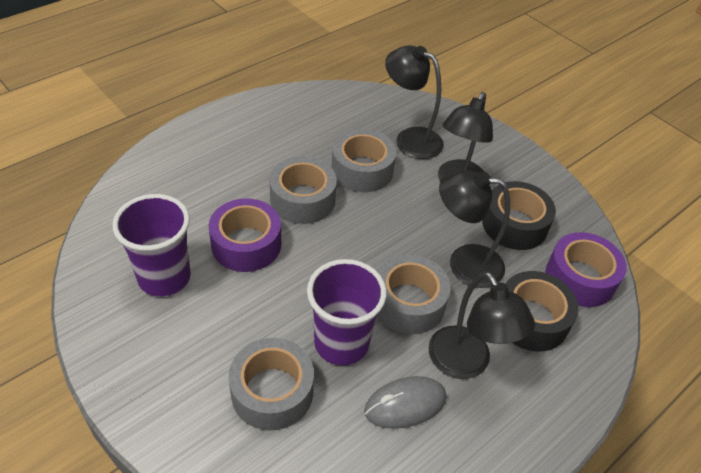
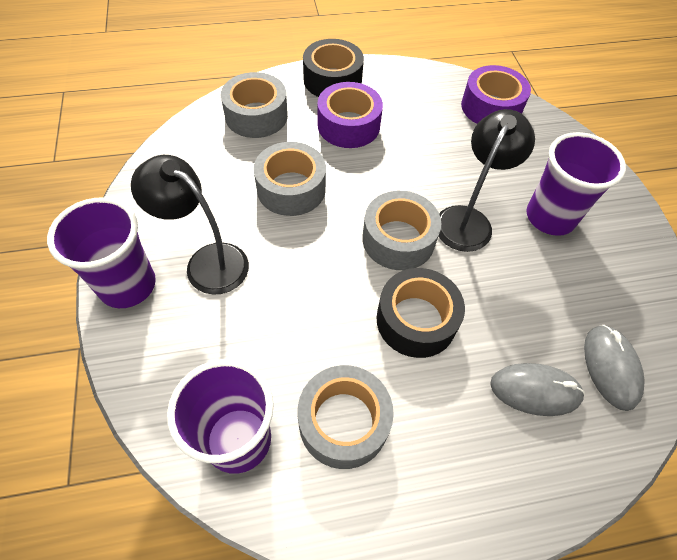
black lamp: 4 -> 2
grey mouse: 1 -> 2
purple cup: 2 -> 3

